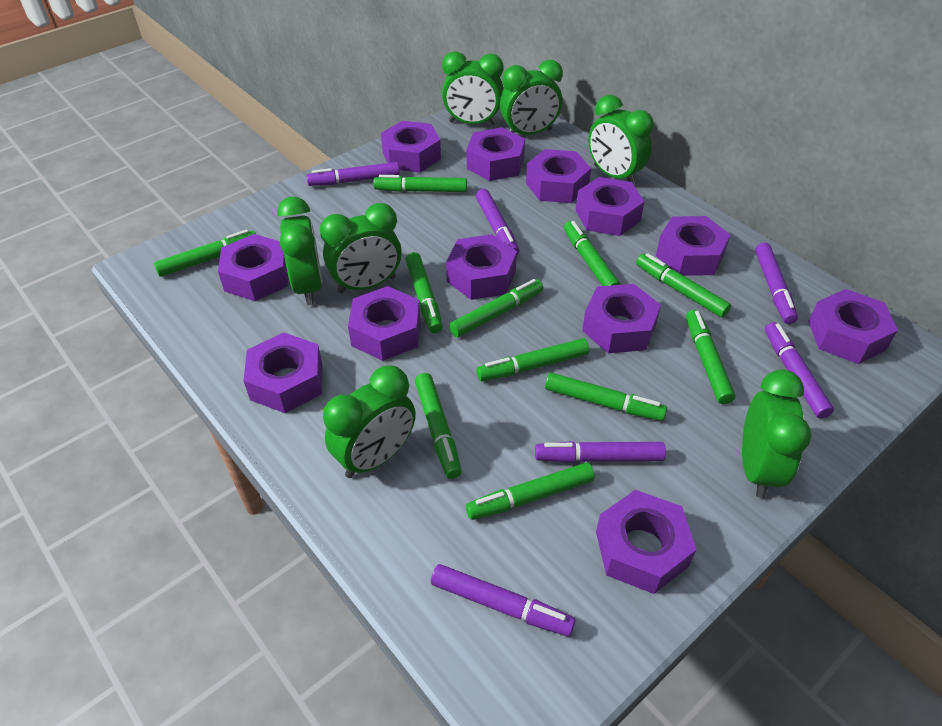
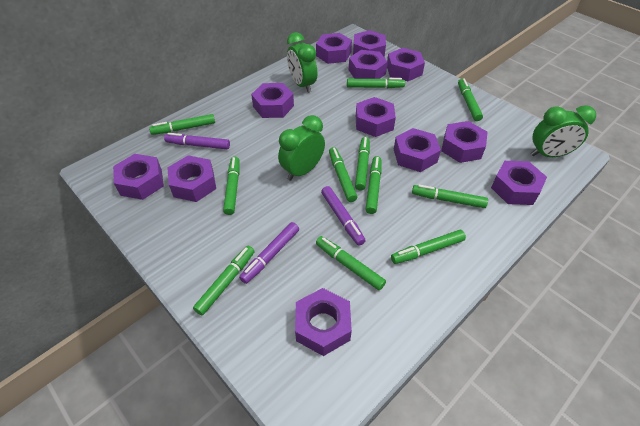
green clock: 7 -> 3
purple marker: 6 -> 3

